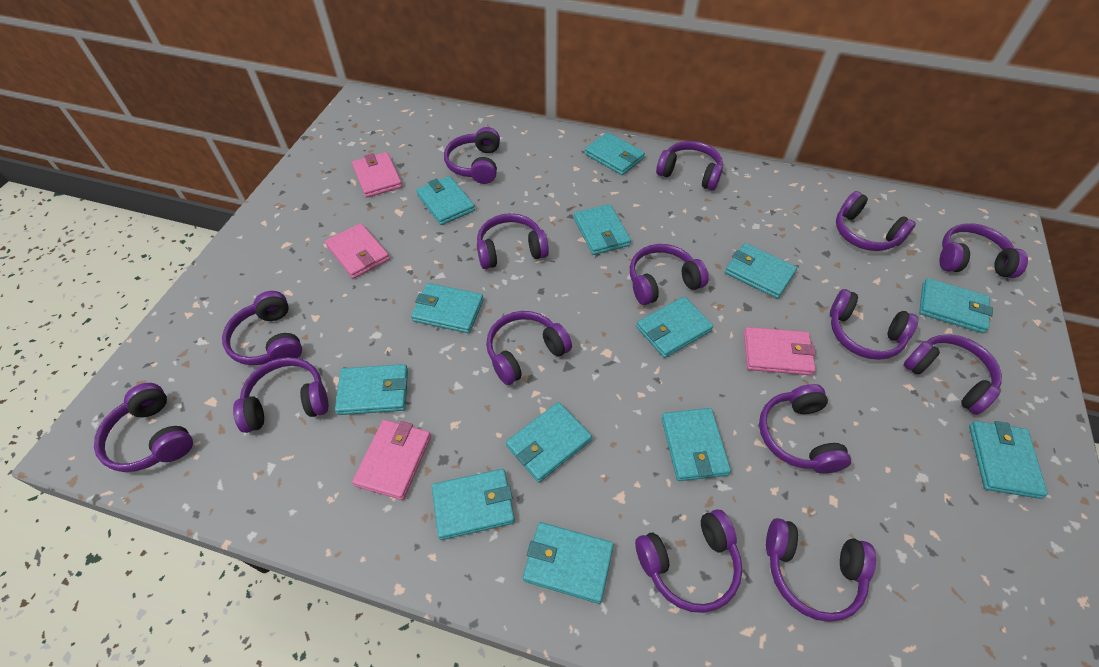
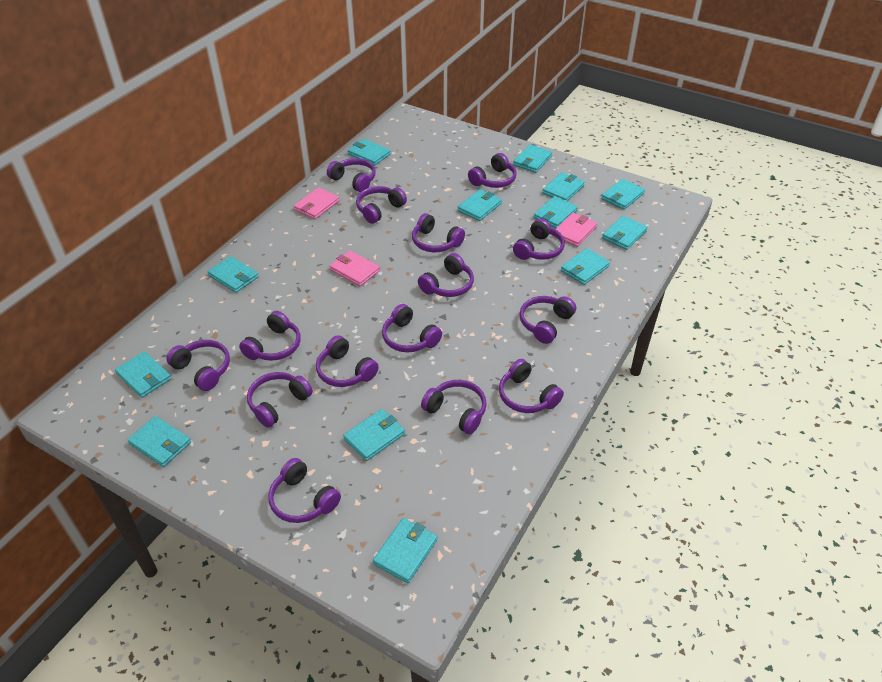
pink wallet: 4 -> 3

